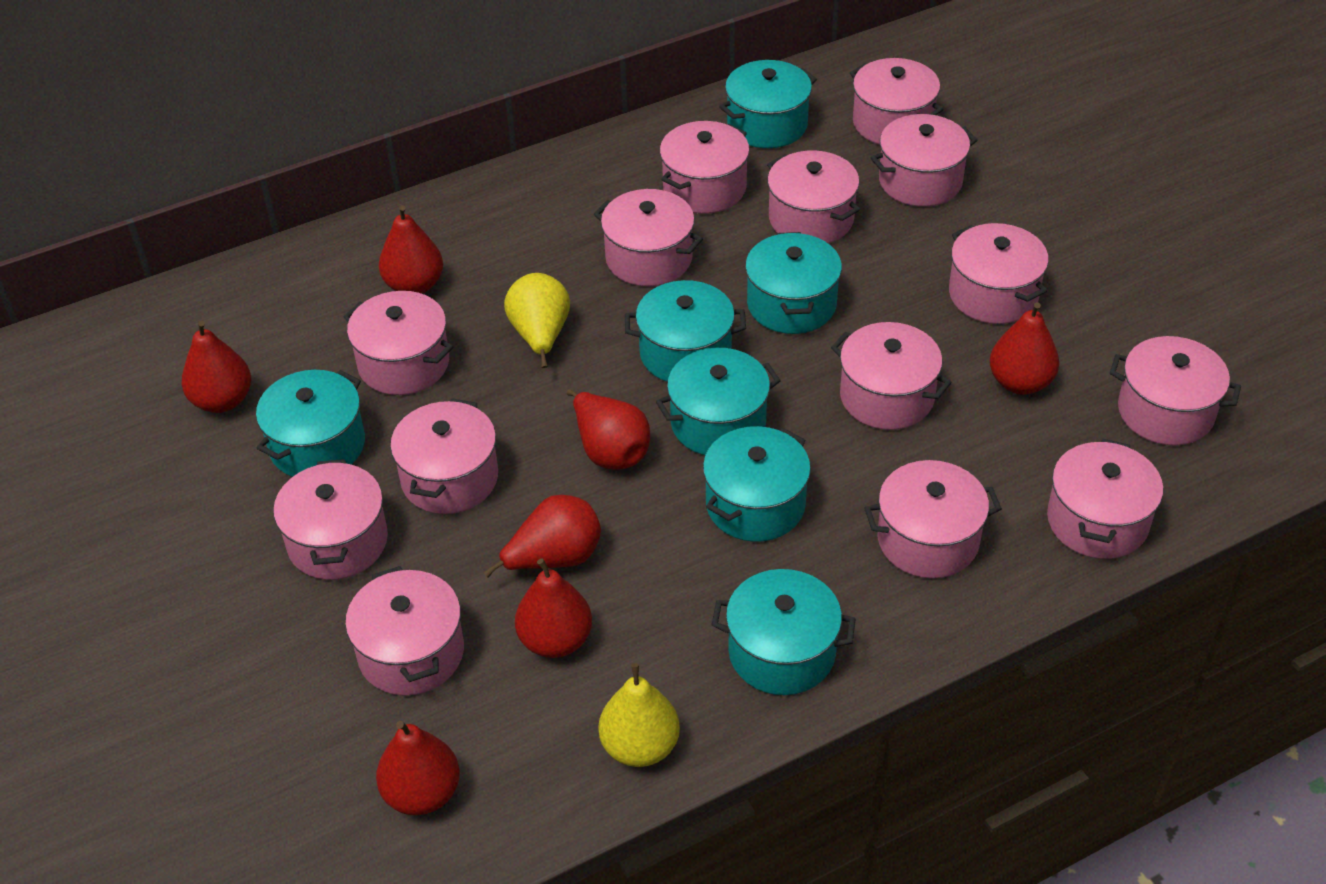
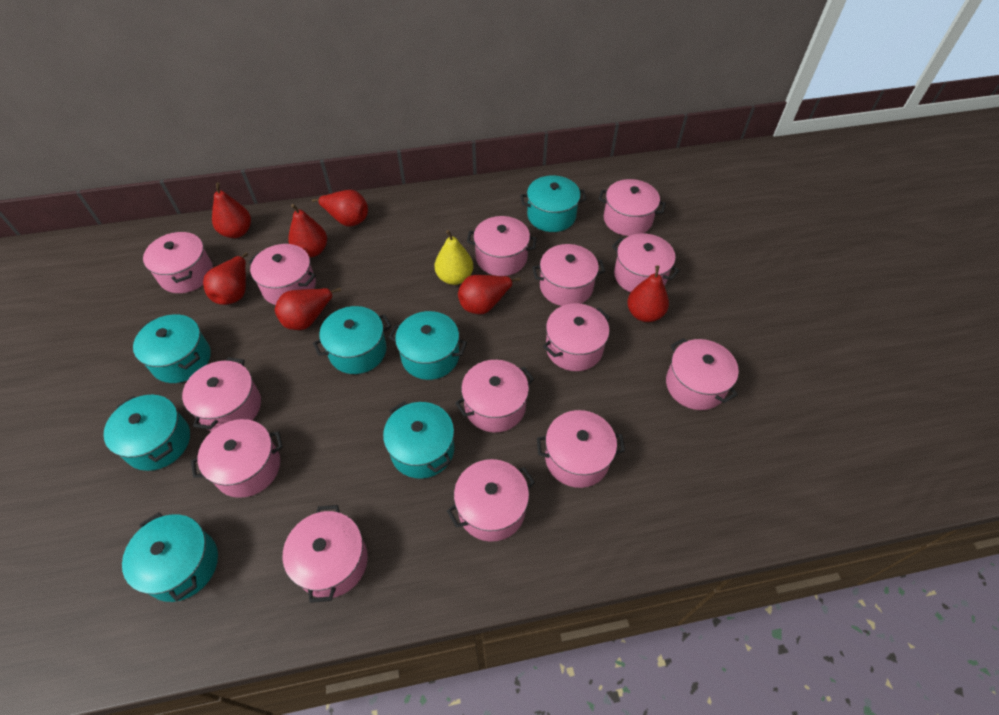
yellow pear: 2 -> 1

